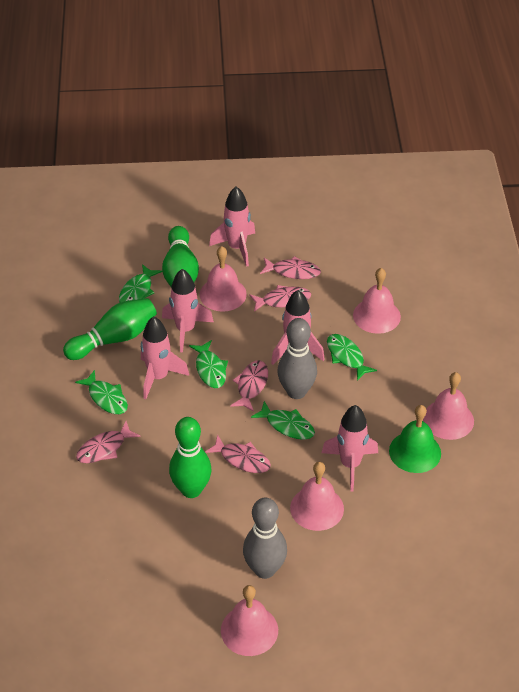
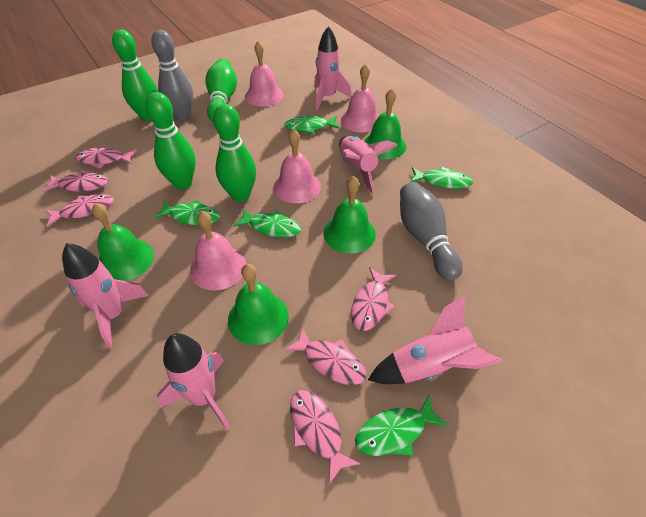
green bell: 1 -> 4
green bowling pin: 3 -> 4
pink bell: 5 -> 4
pink fish: 5 -> 6

